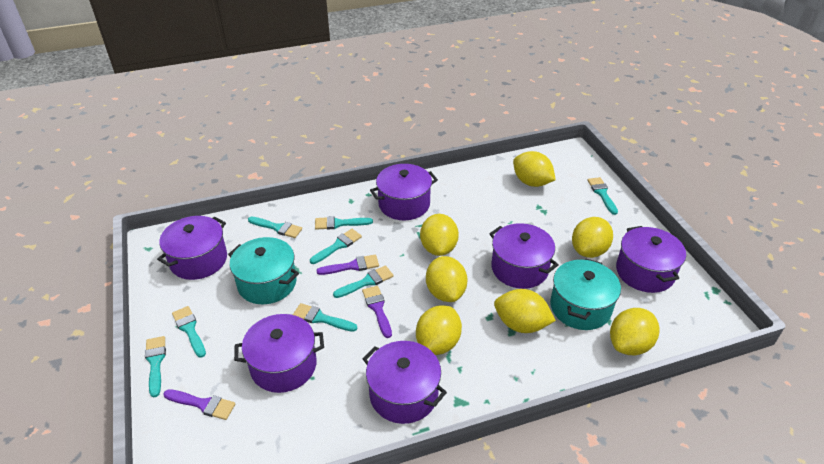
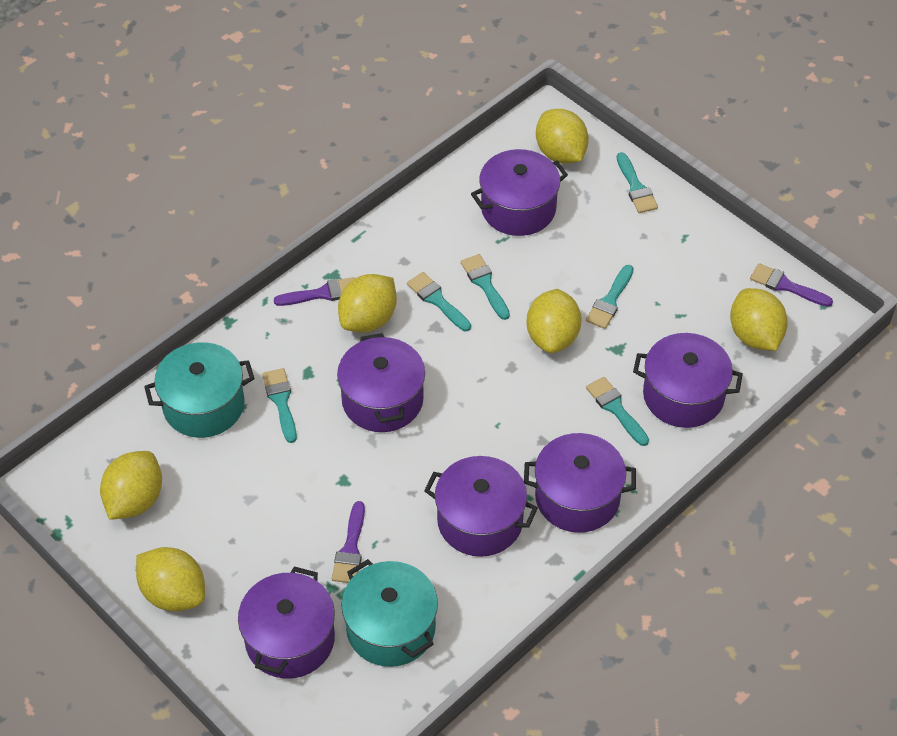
turquoise brush: 8 -> 6
yellow lemon: 7 -> 6

